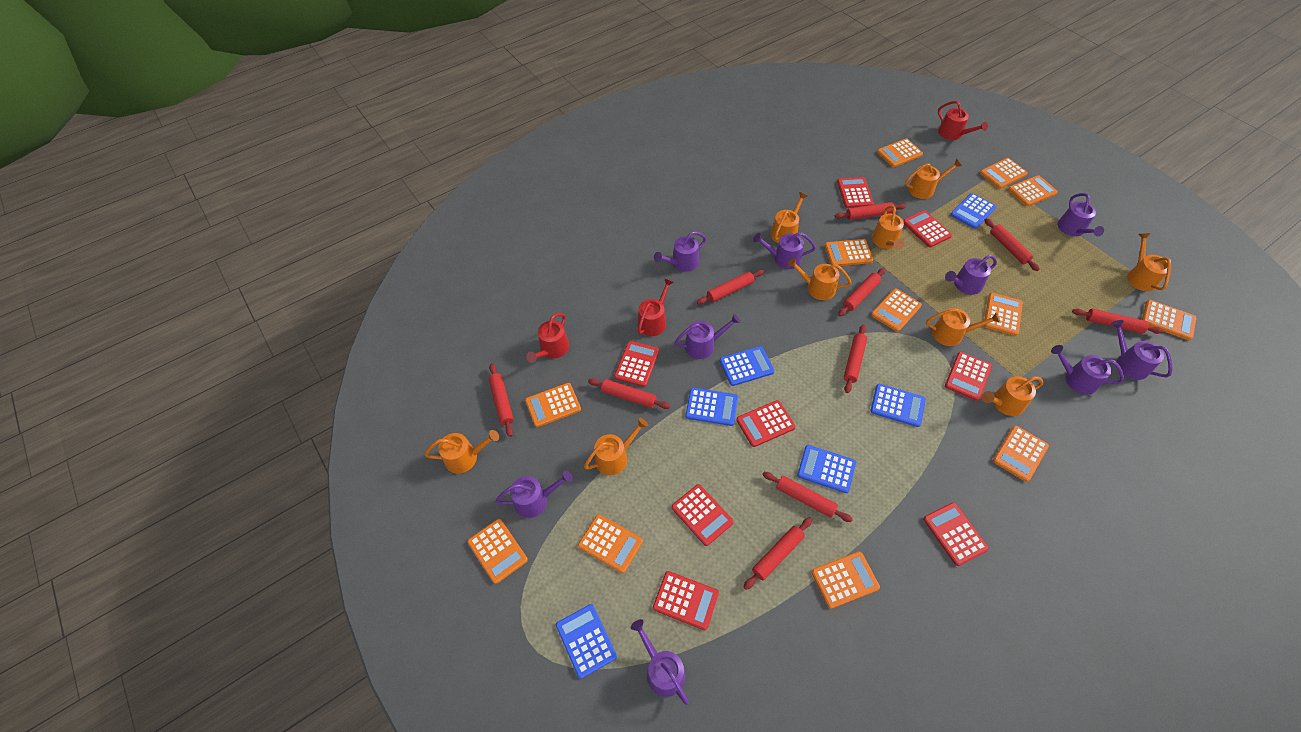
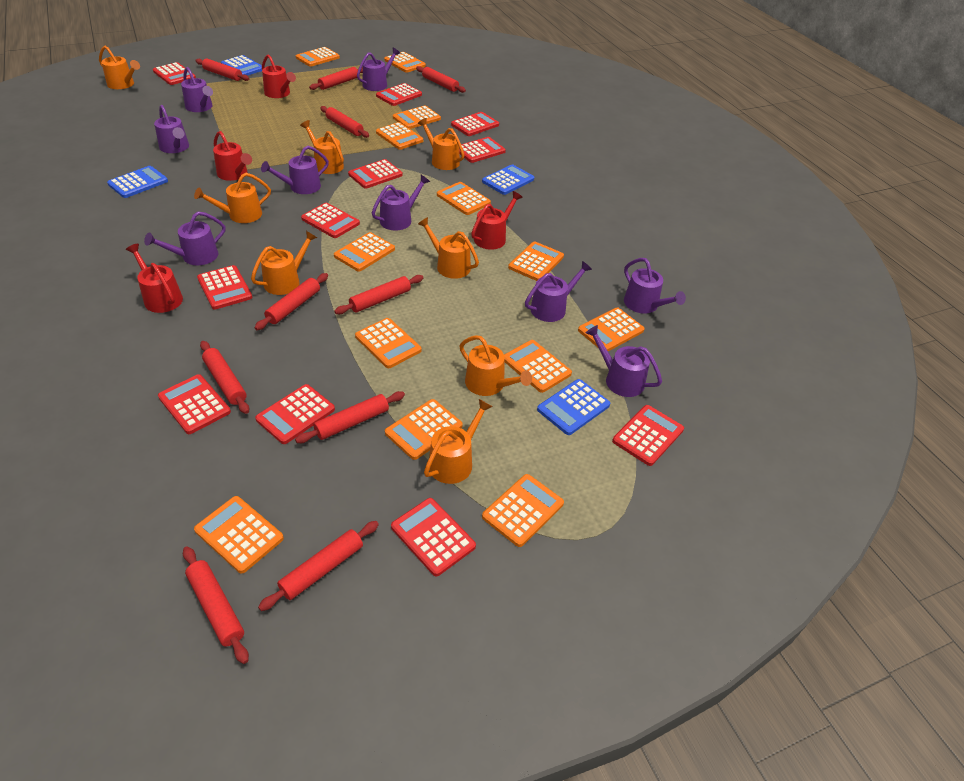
blue calculator: 6 -> 4
orange calculator: 12 -> 13
orange watering can: 9 -> 8
red calculator: 8 -> 11
red watering can: 3 -> 4

